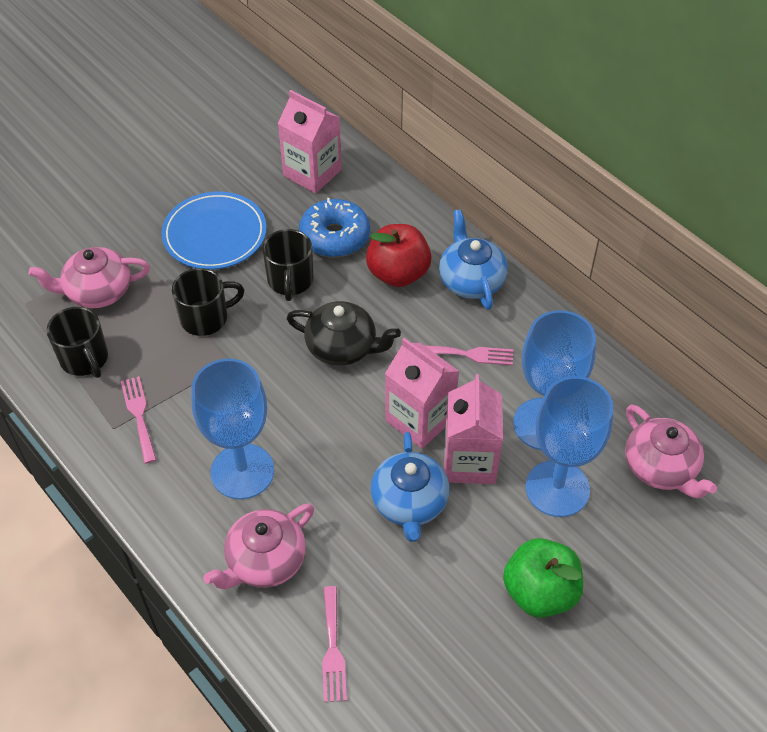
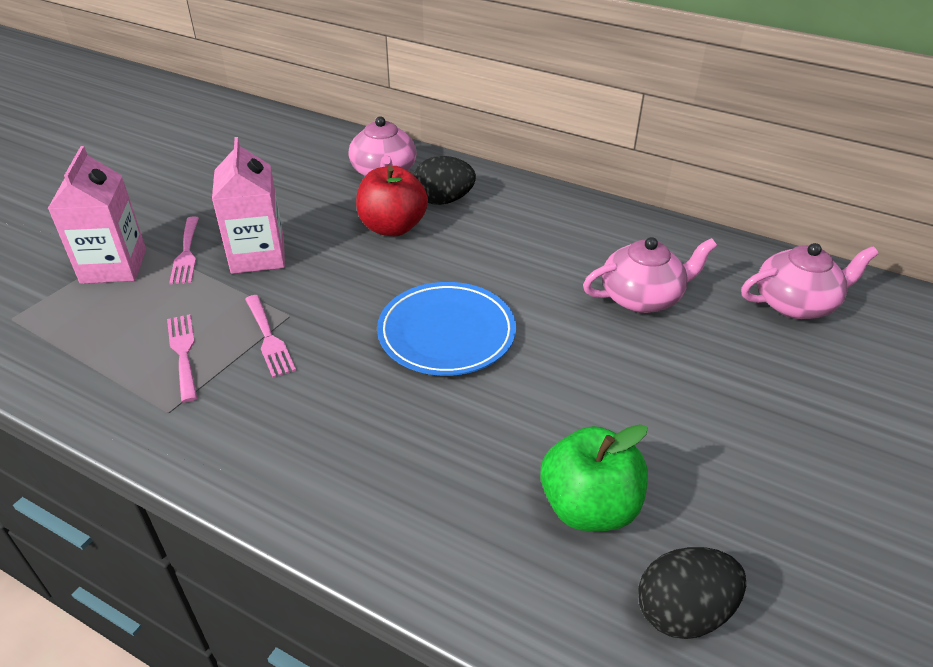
black egg: 0 -> 2
black mug: 3 -> 0
black teapot: 1 -> 0
blue donut: 1 -> 0
blue goblet: 3 -> 0
blue teapot: 2 -> 0
pink carton: 3 -> 2

